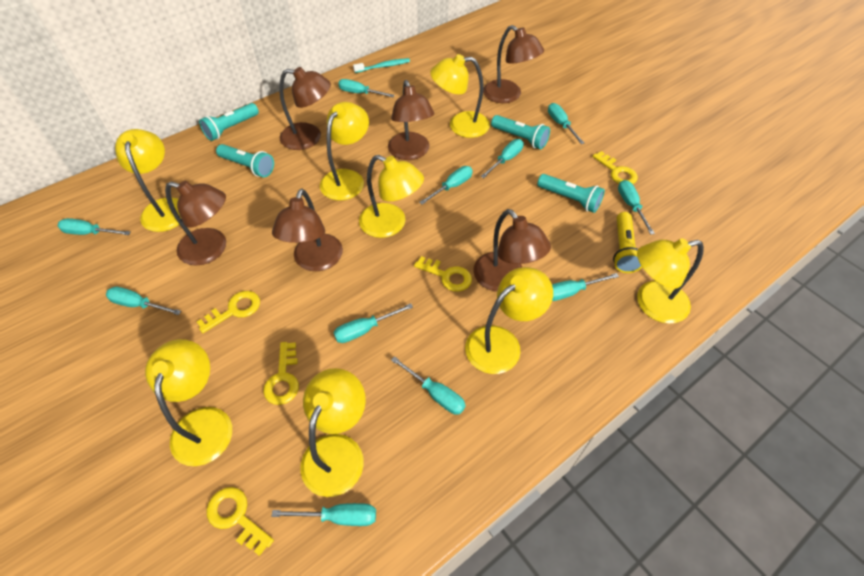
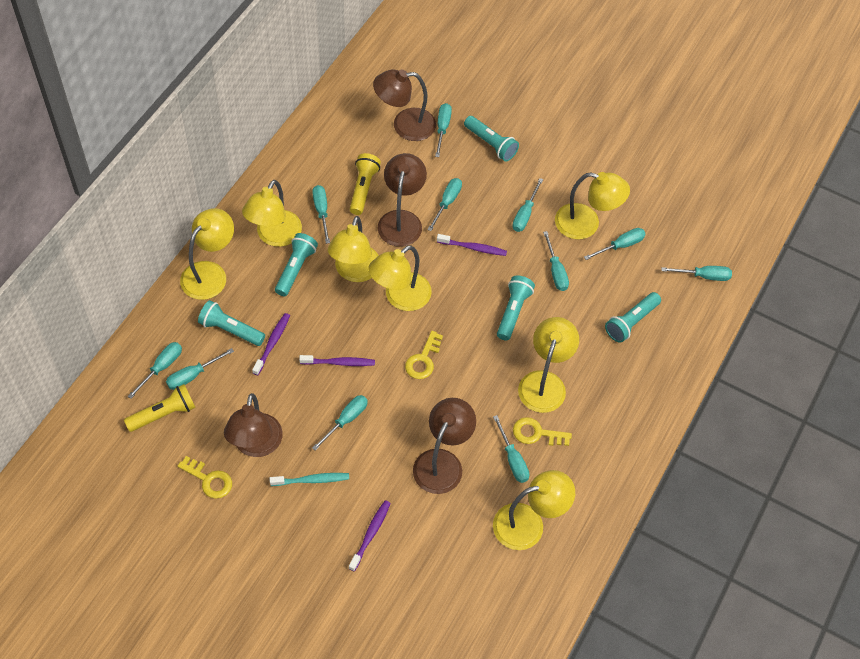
brown lamp: 6 -> 4
purple toothbrush: 0 -> 4
turquoise flashlight: 4 -> 5
yellow flashlight: 1 -> 2
yellow key: 5 -> 3
yellow lamp: 8 -> 7

